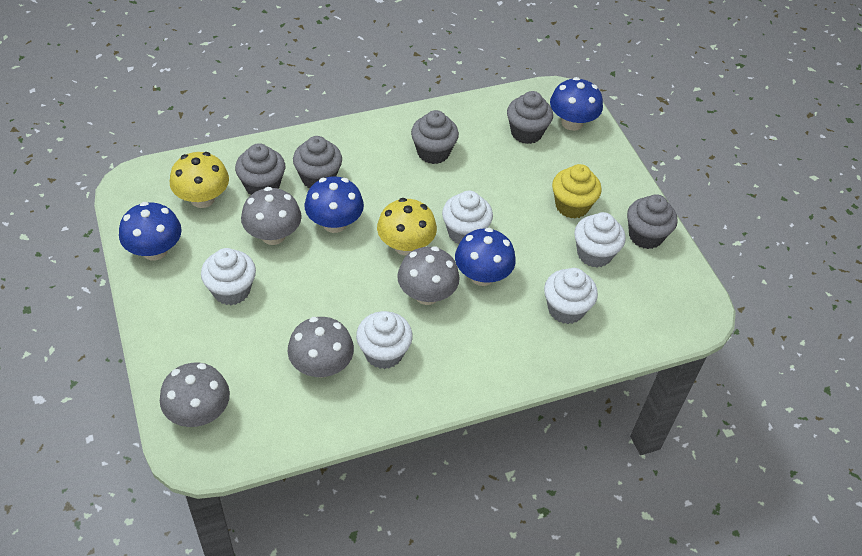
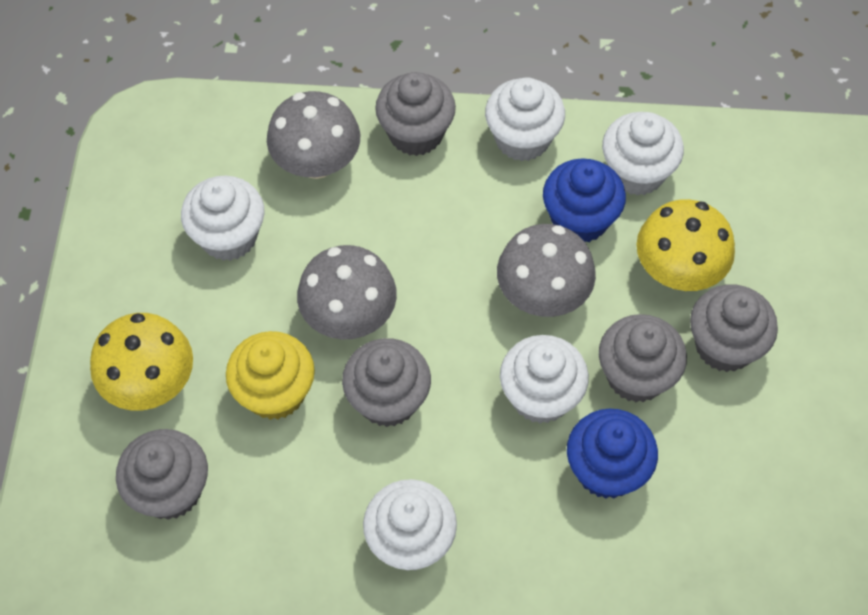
blue cupcake: 0 -> 2
blue mushroom: 4 -> 0
grey mushroom: 4 -> 3

